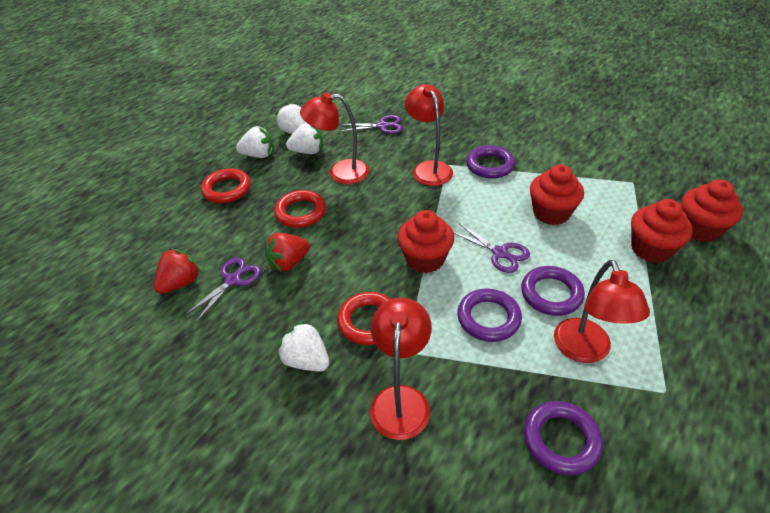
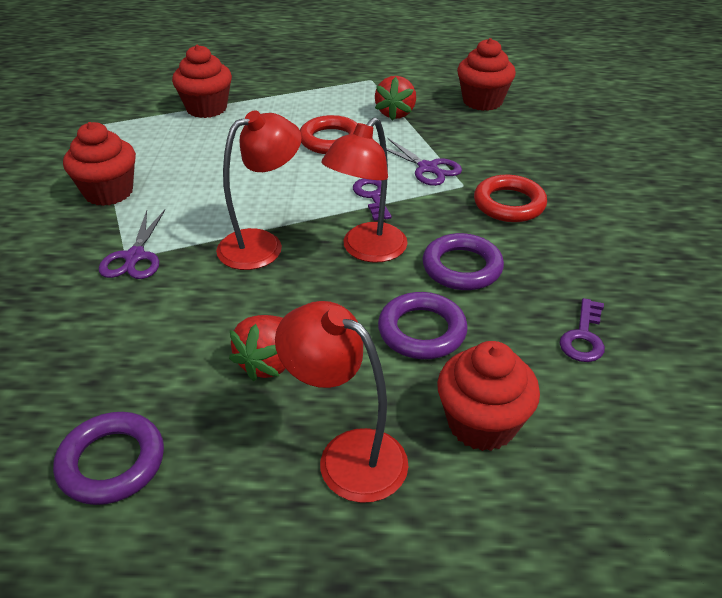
purple key: 0 -> 2
purple ring: 4 -> 3
purple scissors: 3 -> 2
red lamp: 4 -> 3
red ring: 3 -> 2
white strawberry: 4 -> 0

